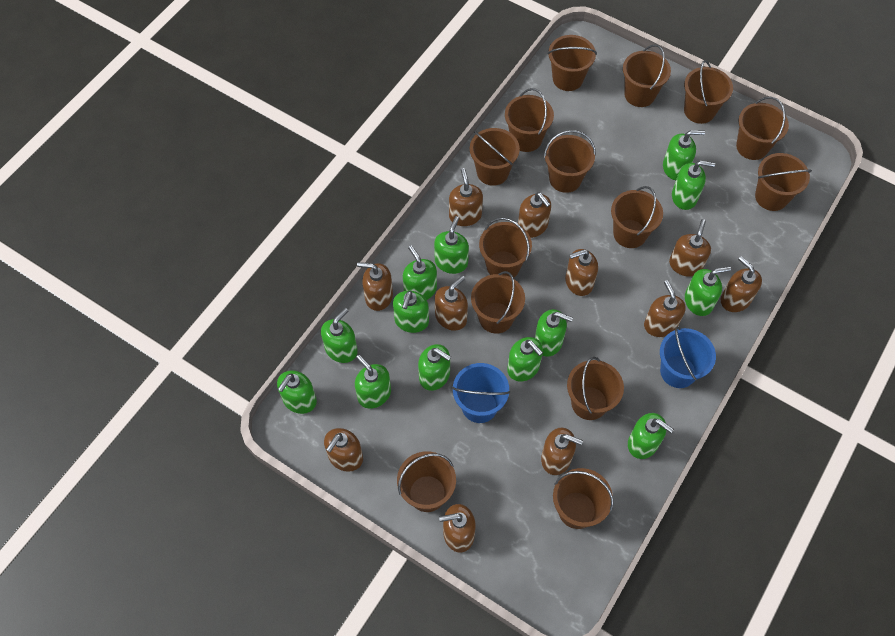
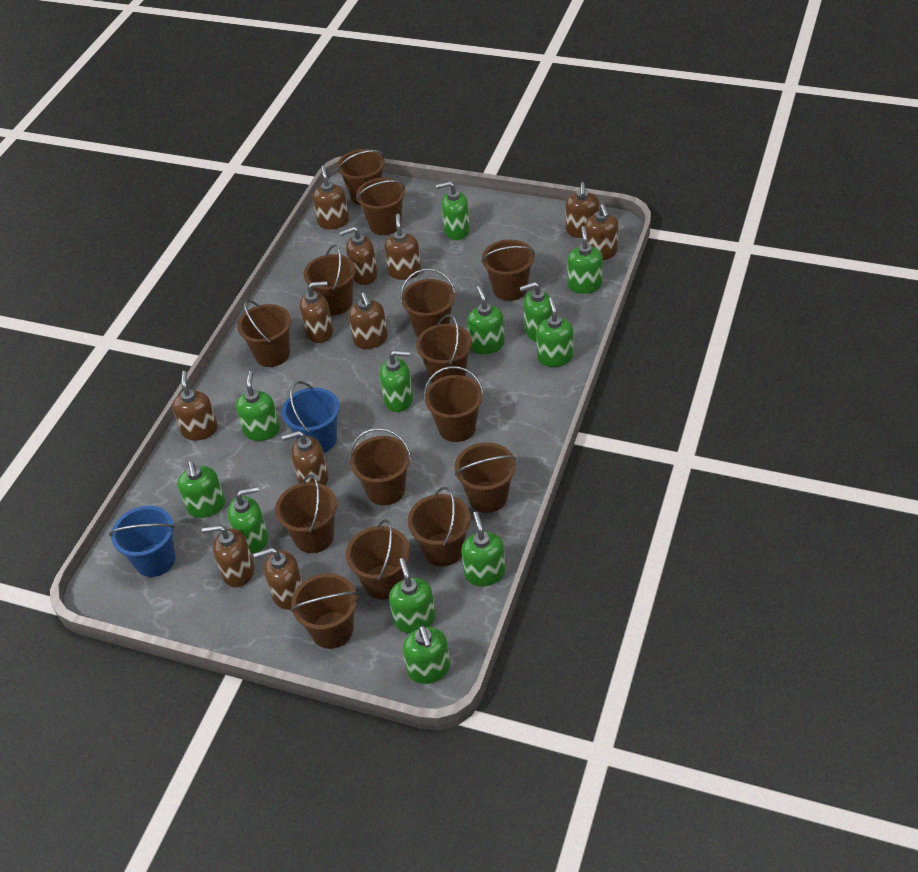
green soap dispenser: 13 -> 12

